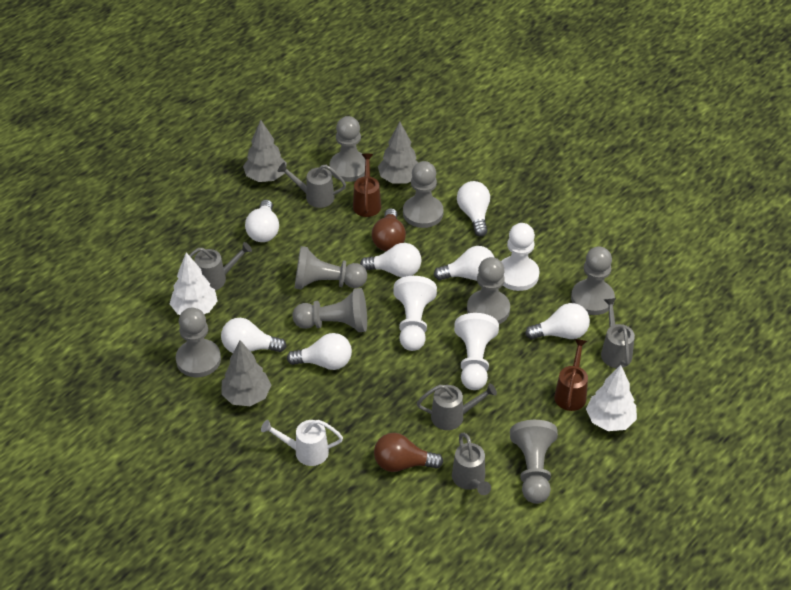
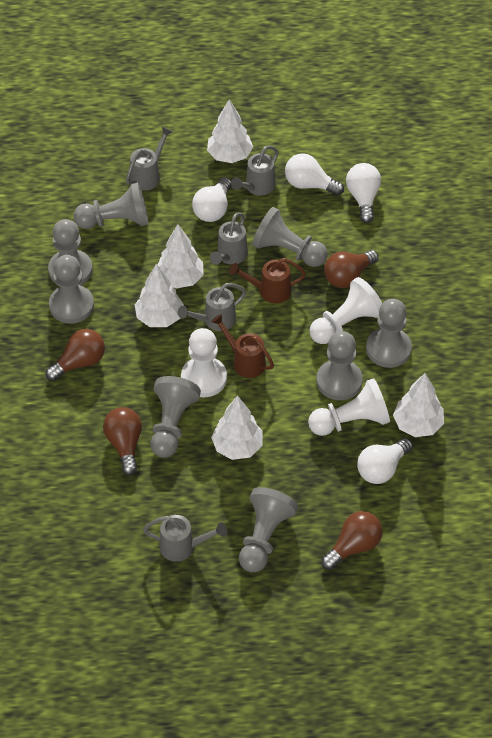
brown light bulb: 2 -> 4
grey tree: 3 -> 0
white light bulb: 7 -> 4
white tree: 2 -> 5
white watering can: 1 -> 0

